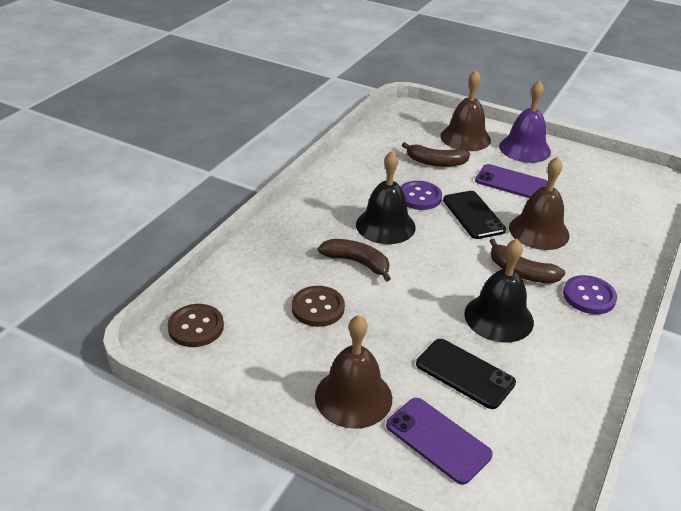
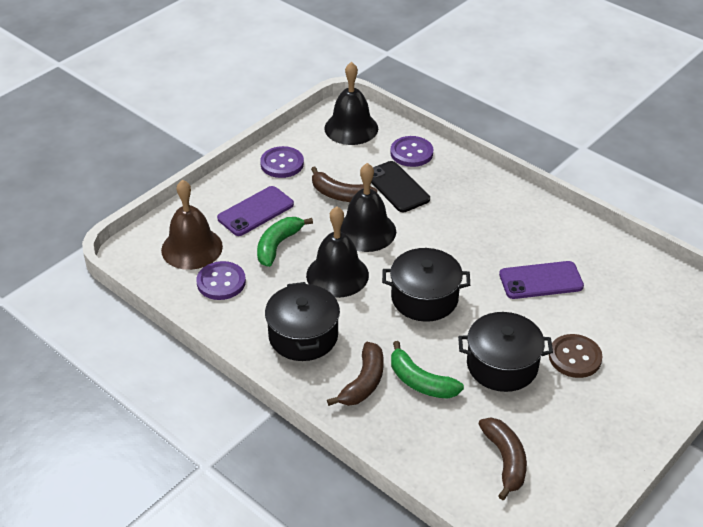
black bell: 2 -> 3
black phone: 2 -> 1
black pot: 0 -> 3
brown bell: 3 -> 1
brown button: 2 -> 1
green banana: 0 -> 2
purple bell: 1 -> 0
purple button: 2 -> 3

